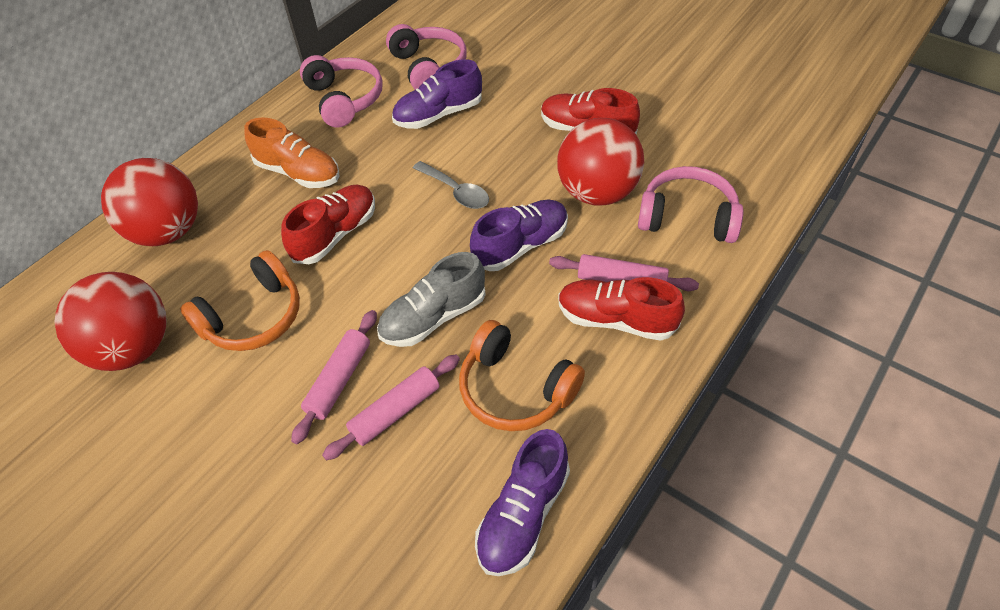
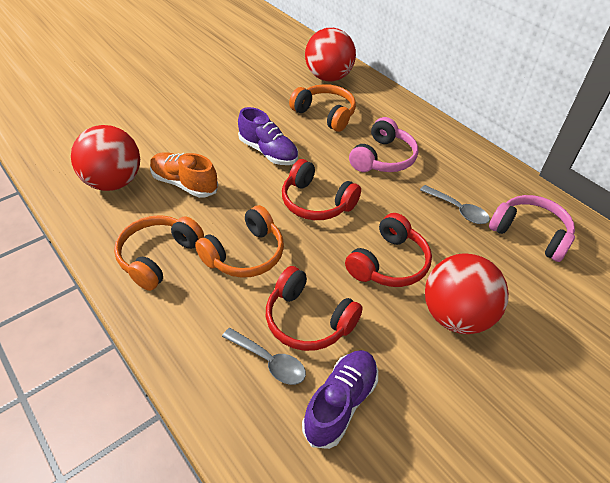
grey shoe: 1 -> 0
grey spoon: 1 -> 2
orange headphones: 2 -> 3
pink headphones: 3 -> 2
pink rolling pin: 3 -> 0
purple shoe: 3 -> 2
red headphones: 0 -> 3
red shoe: 3 -> 0

